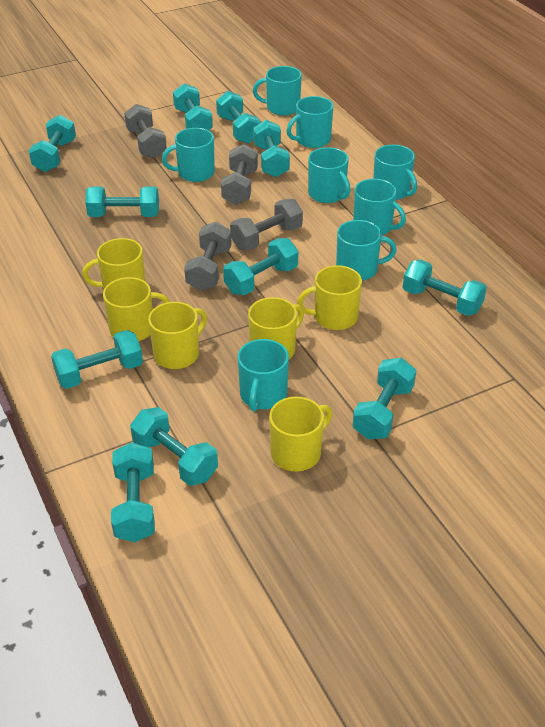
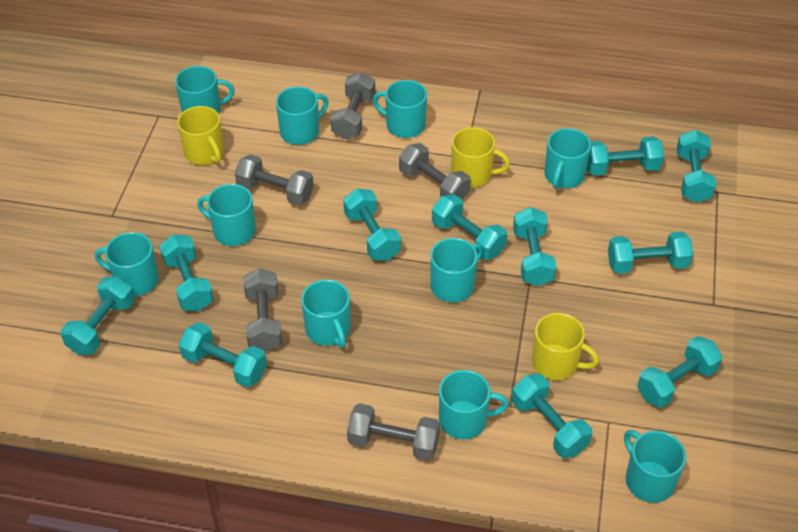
grey dumbbell: 4 -> 5
turquoise mug: 8 -> 10
yellow mug: 6 -> 3

